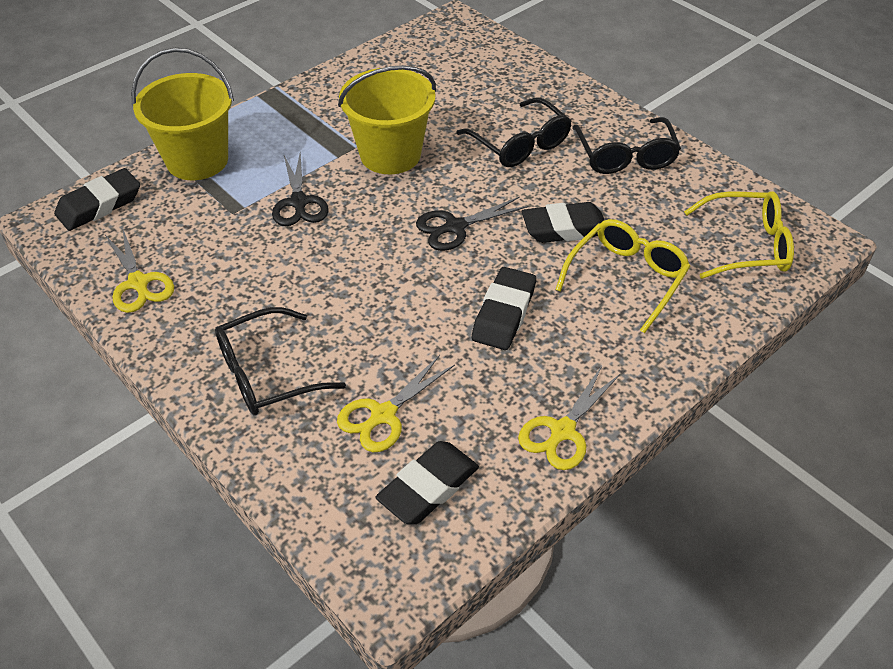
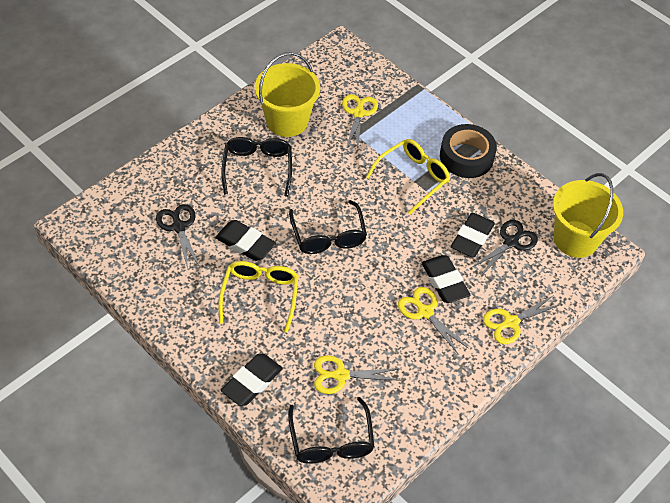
black tape: 0 -> 1
yellow scissors: 3 -> 4

